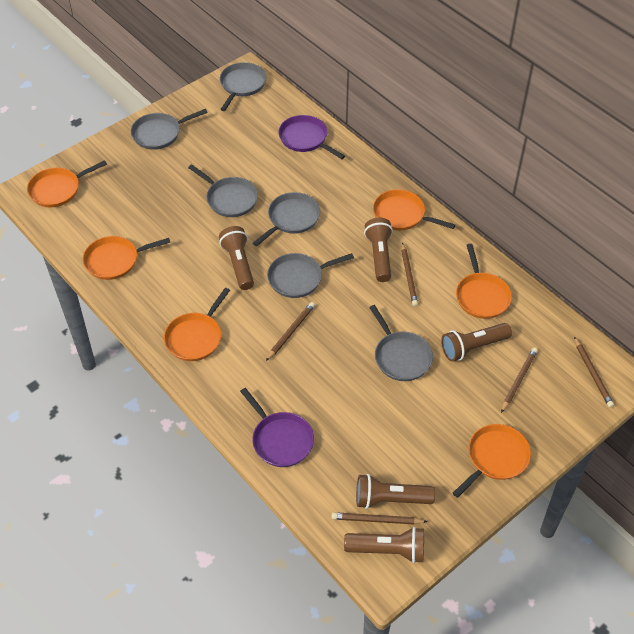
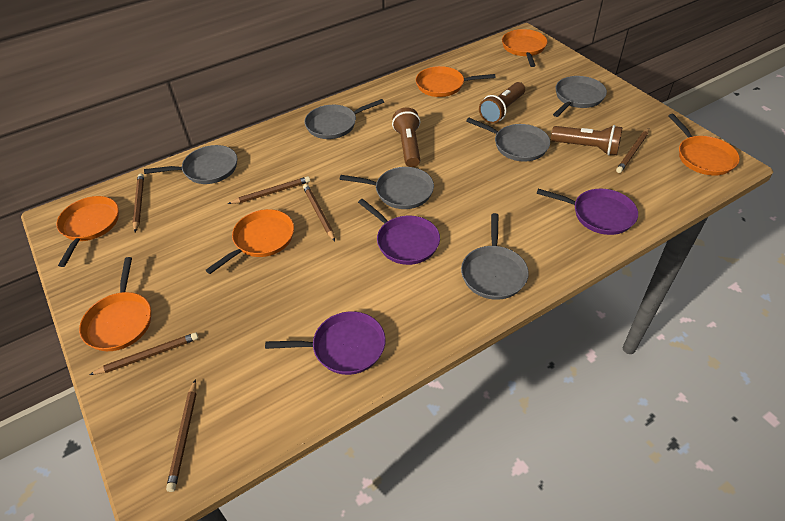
brown flashlight: 5 -> 3
brown pencil: 5 -> 6
purple pan: 2 -> 3

